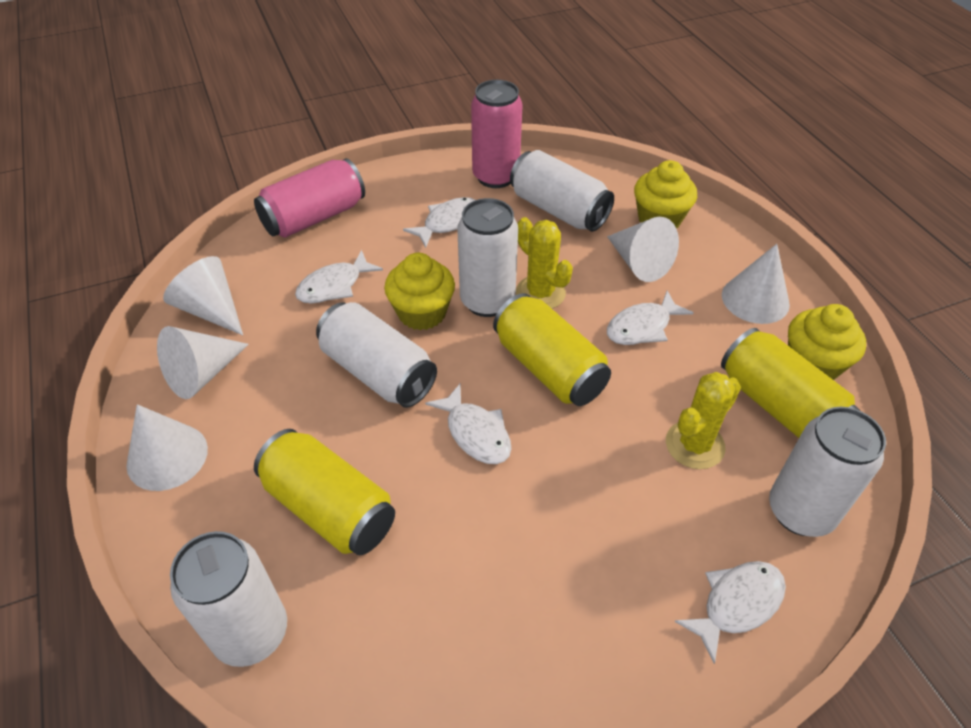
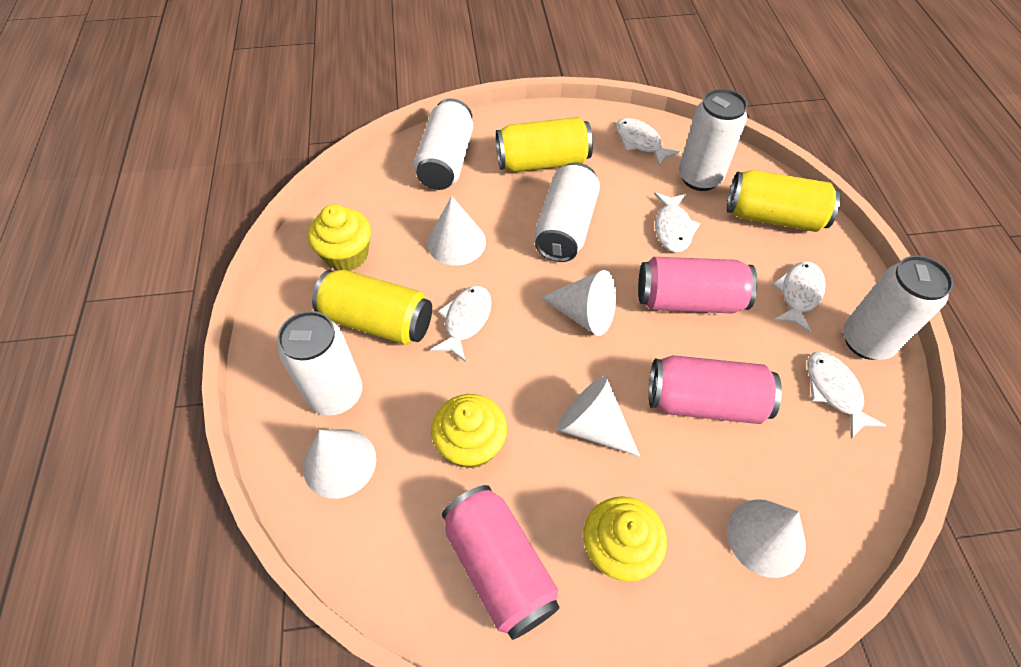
pink can: 2 -> 3
yellow cactus: 2 -> 0

